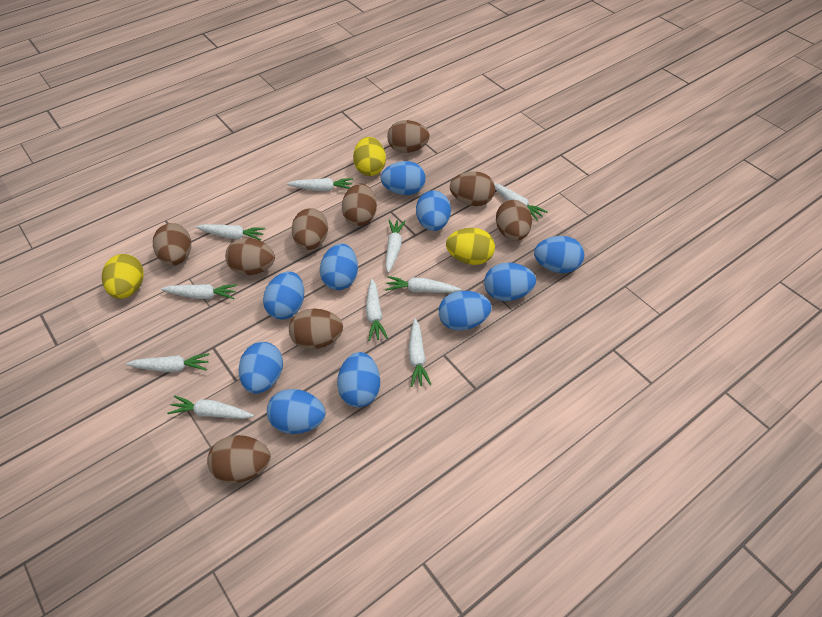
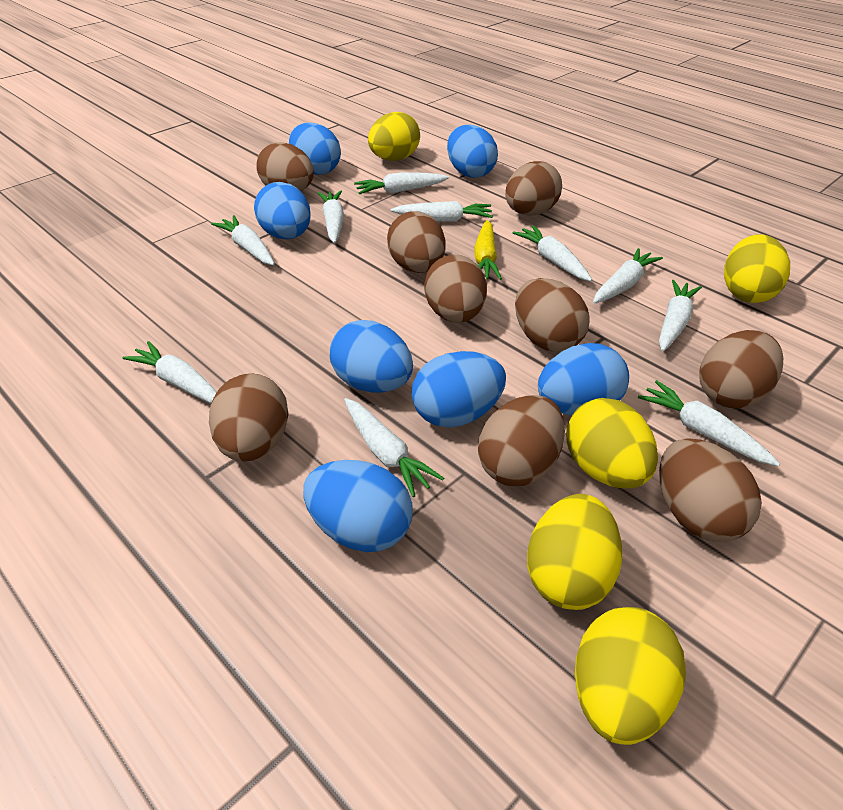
blue egg: 10 -> 7
yellow carrot: 0 -> 1
yellow egg: 3 -> 5

